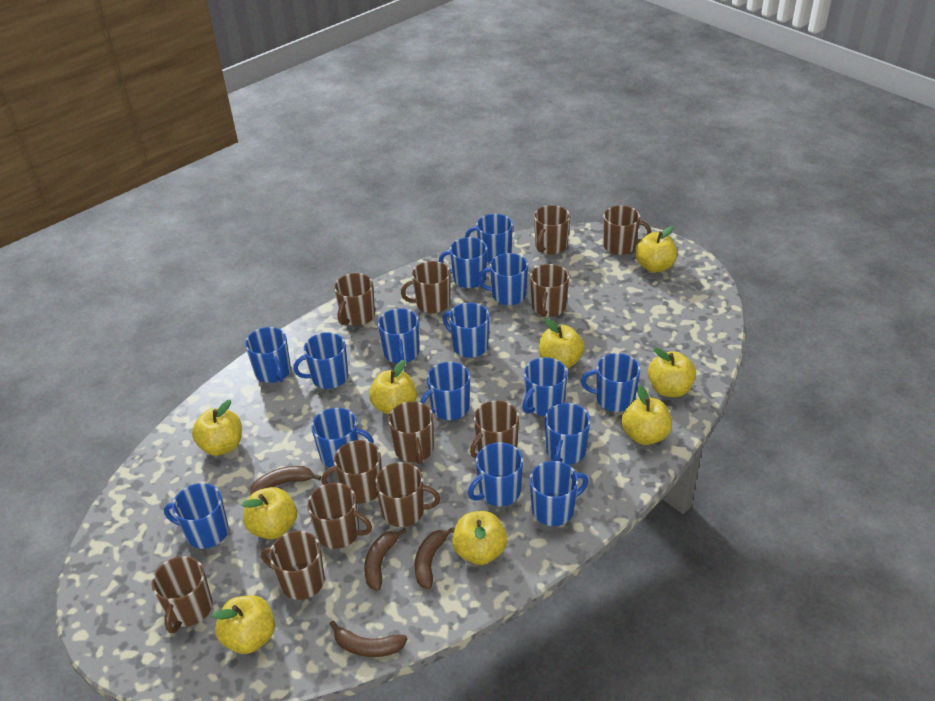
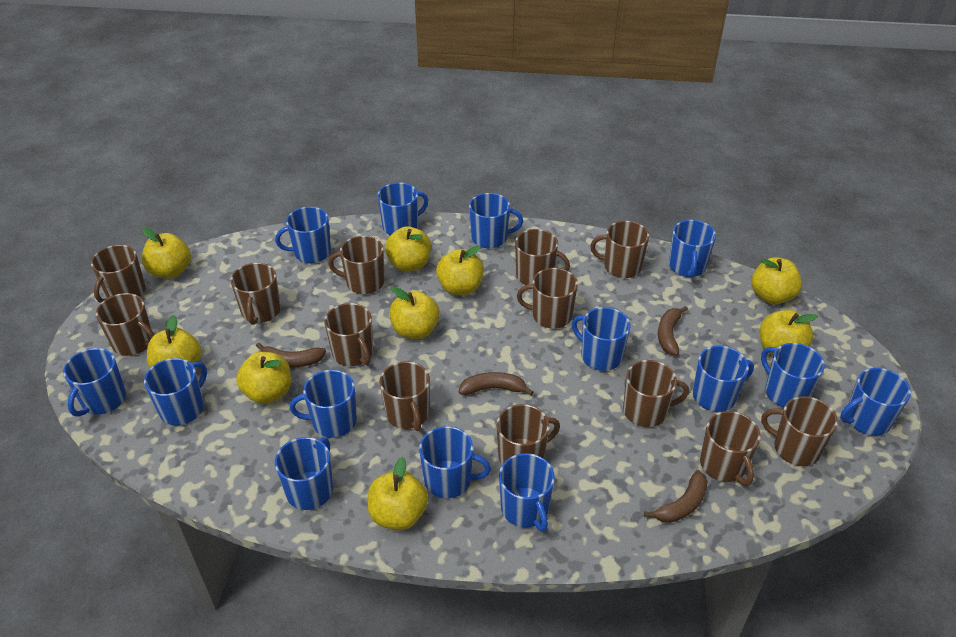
blue mug: 15 -> 14
brown mug: 12 -> 13

